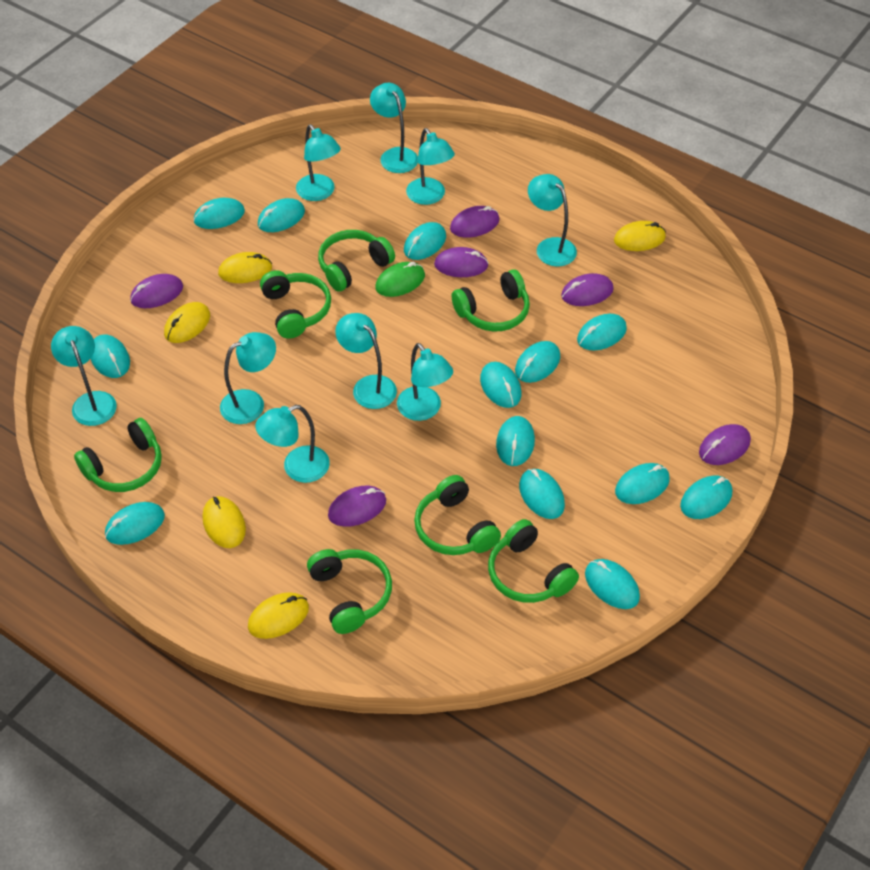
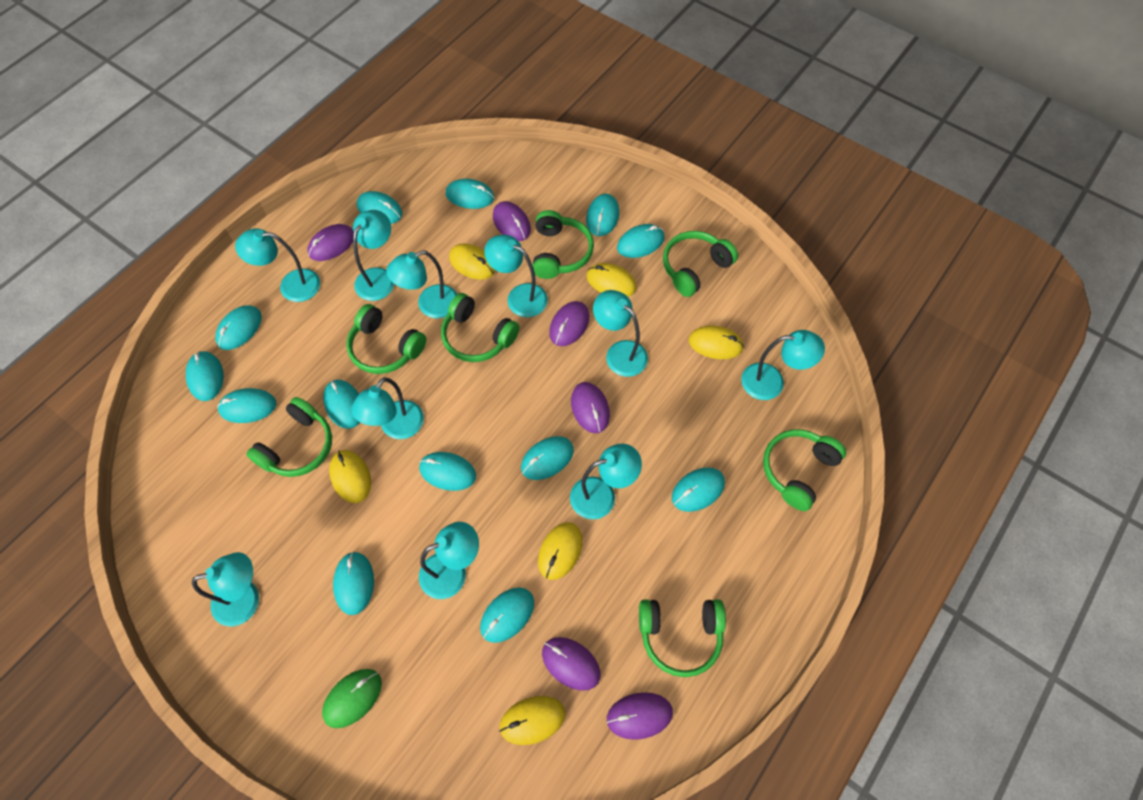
turquoise lamp: 9 -> 10
yellow mouse: 5 -> 6

